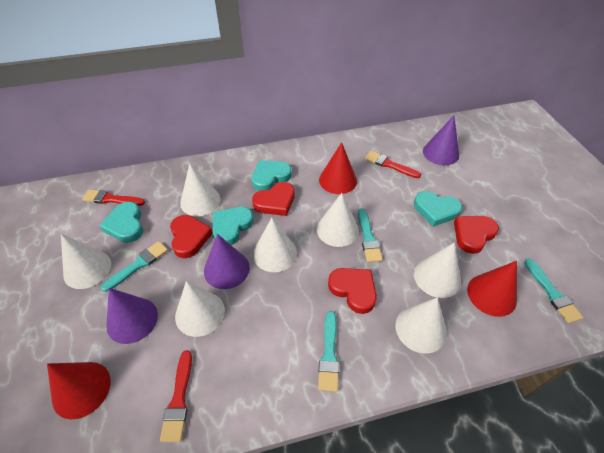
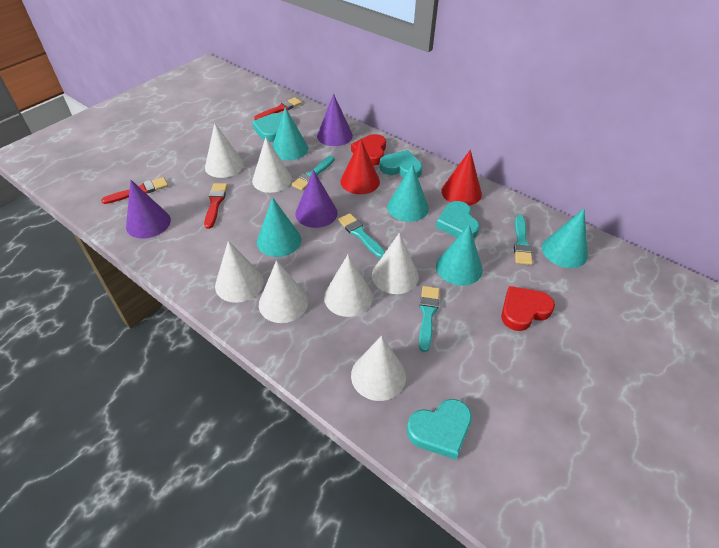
red cone: 3 -> 2
red heart: 4 -> 2
turquoise cone: 0 -> 5

